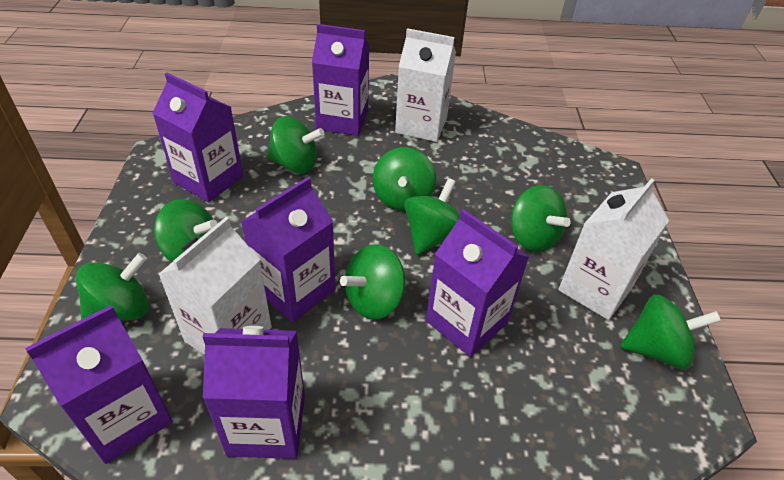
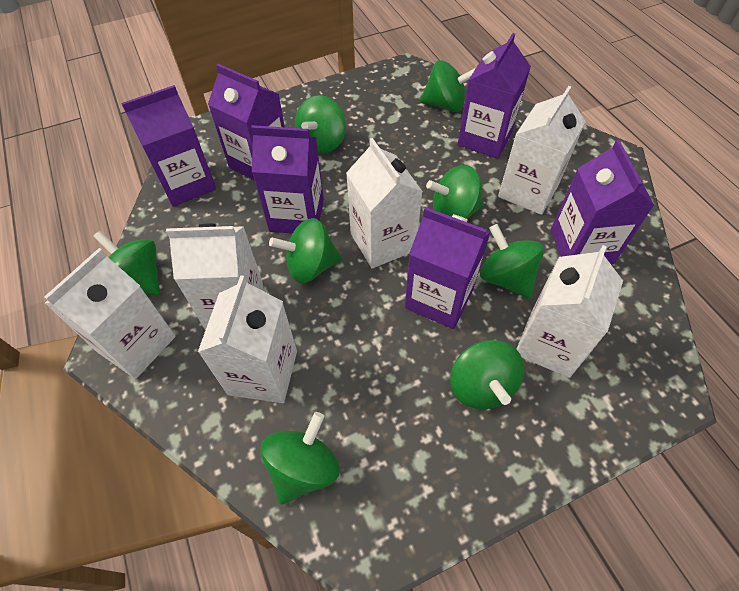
white carton: 3 -> 6

